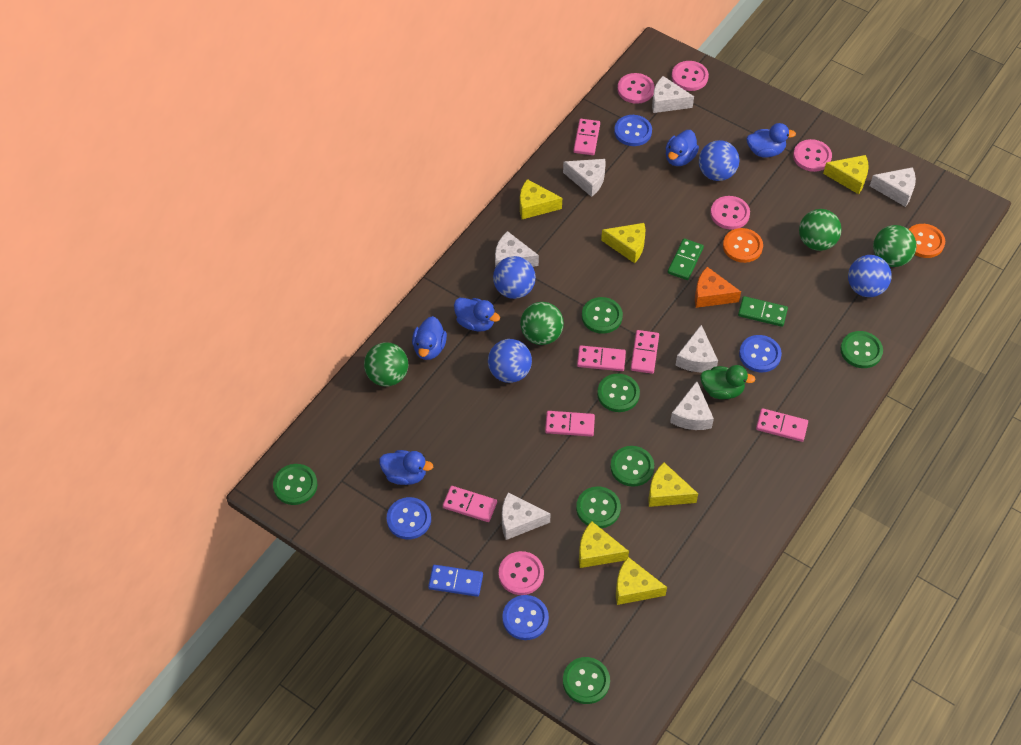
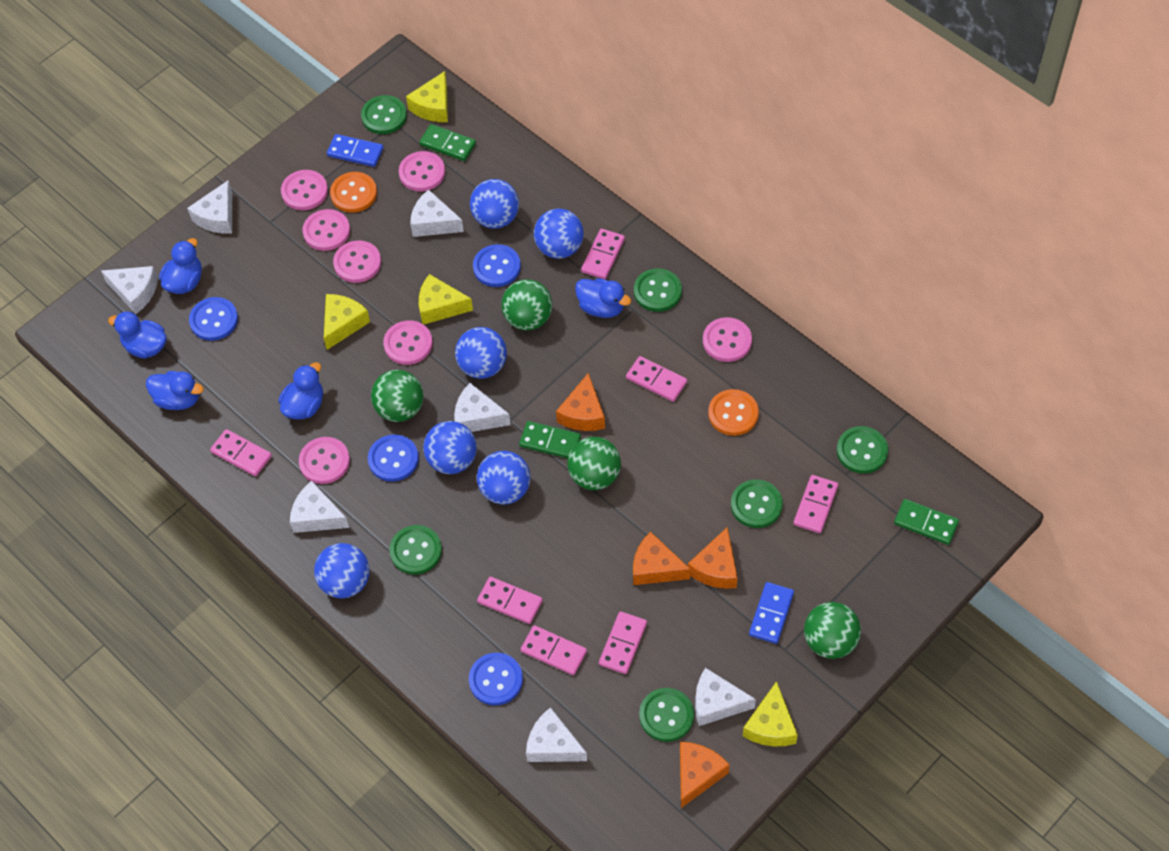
blue ball: 4 -> 6
blue domino: 1 -> 2
green button: 7 -> 6
green domino: 2 -> 3
green duck: 1 -> 0
orange cheese: 1 -> 4
pink button: 5 -> 7
pink domino: 6 -> 7
yellow cheese: 6 -> 4

